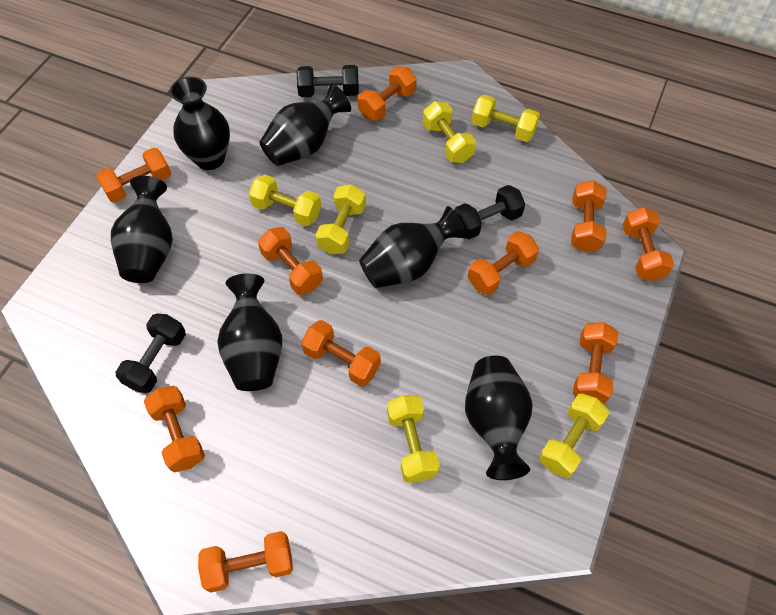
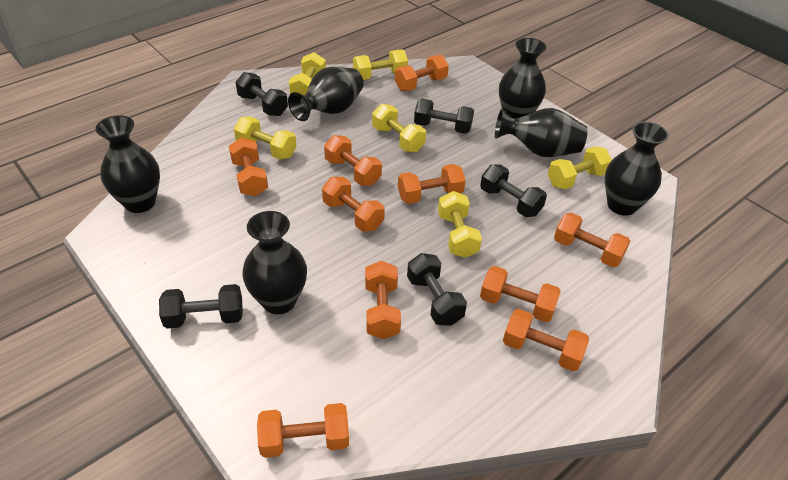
black dumbbell: 3 -> 5

